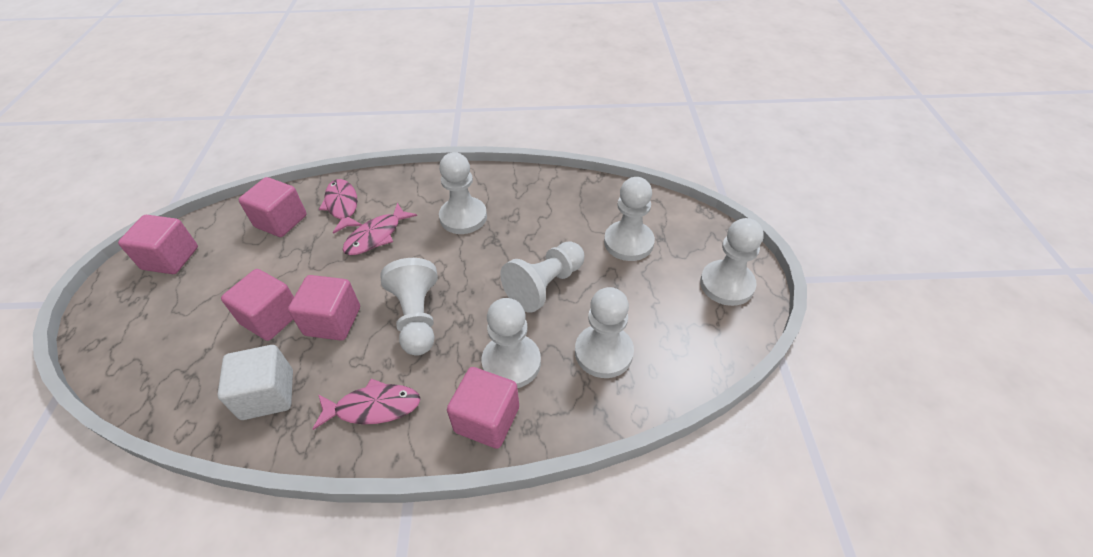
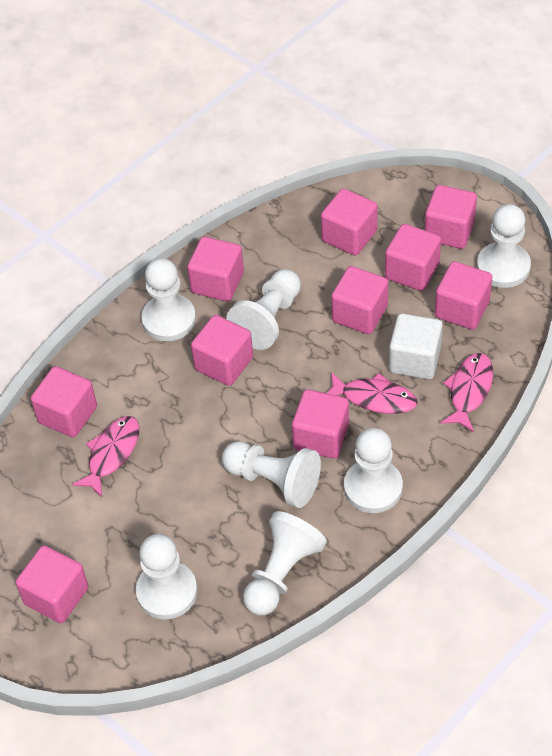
pink cube: 5 -> 10

